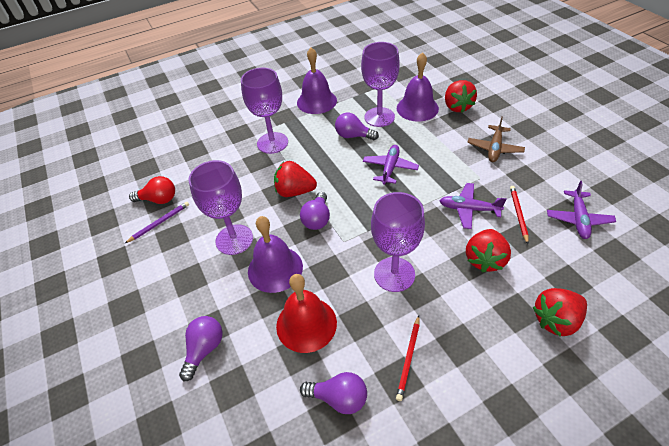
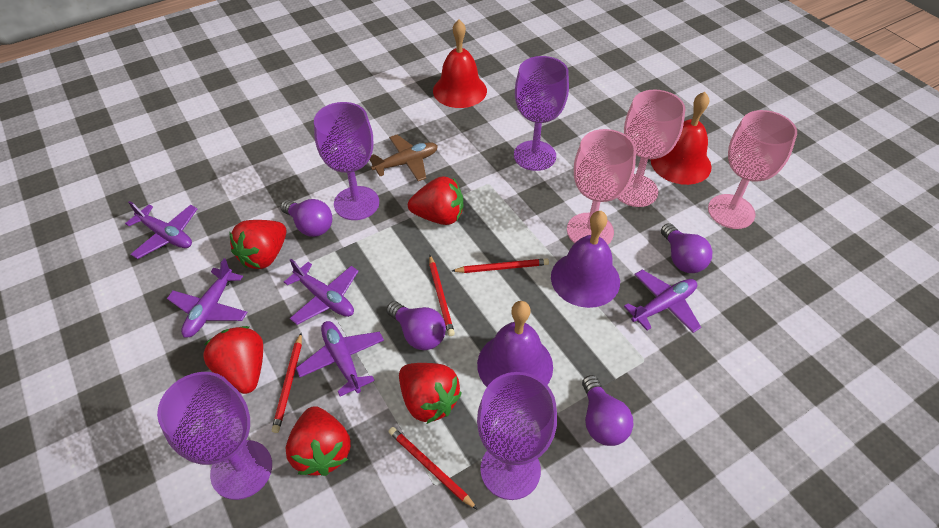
pink goblet: 0 -> 3
purple bell: 3 -> 2
purple pencil: 1 -> 0
purple plane: 3 -> 5
red bell: 1 -> 2
red light bulb: 1 -> 0
red pencil: 2 -> 4
red strawberry: 4 -> 5

